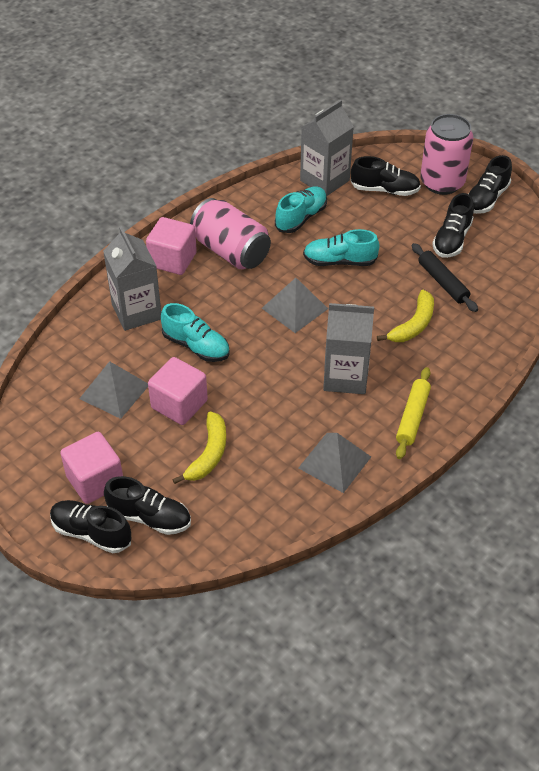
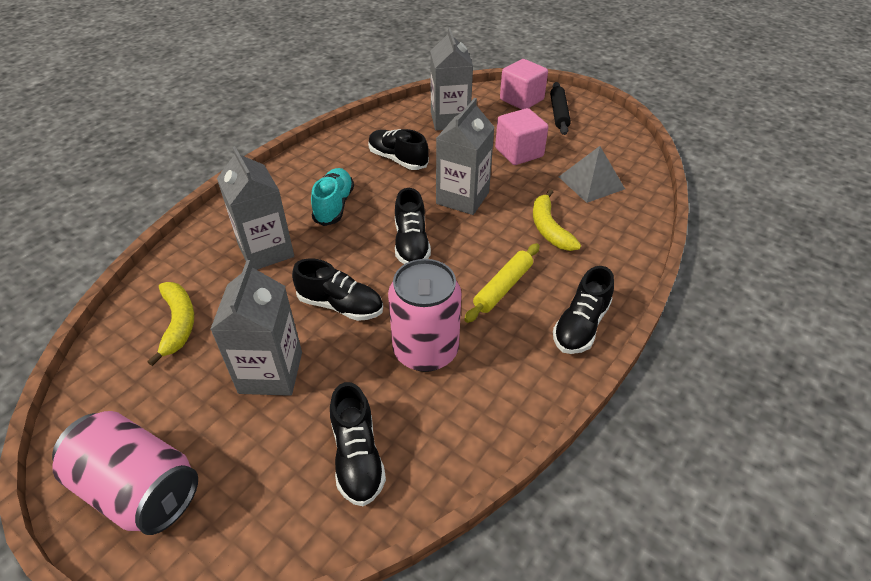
grey carton: 3 -> 4
grey pyramid: 3 -> 1
pink cube: 3 -> 2
turquoise shoe: 3 -> 1

